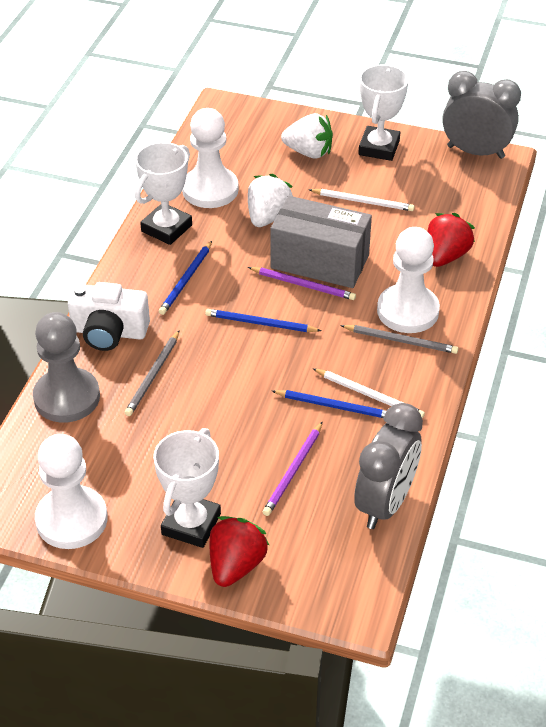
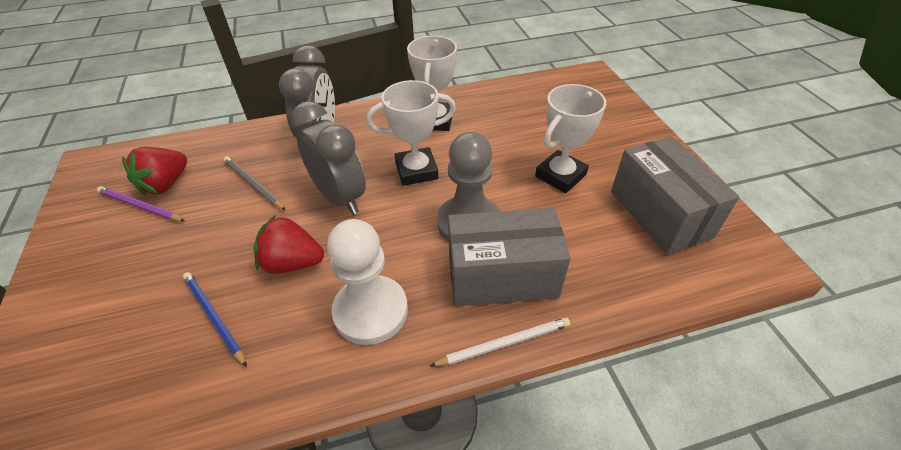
blue pencil: 3 -> 1
grey box: 1 -> 2
grey pencil: 2 -> 1
purple pencil: 2 -> 1
white camera: 1 -> 0
white pawn: 3 -> 1
white pencil: 2 -> 1
white strawberry: 2 -> 0

